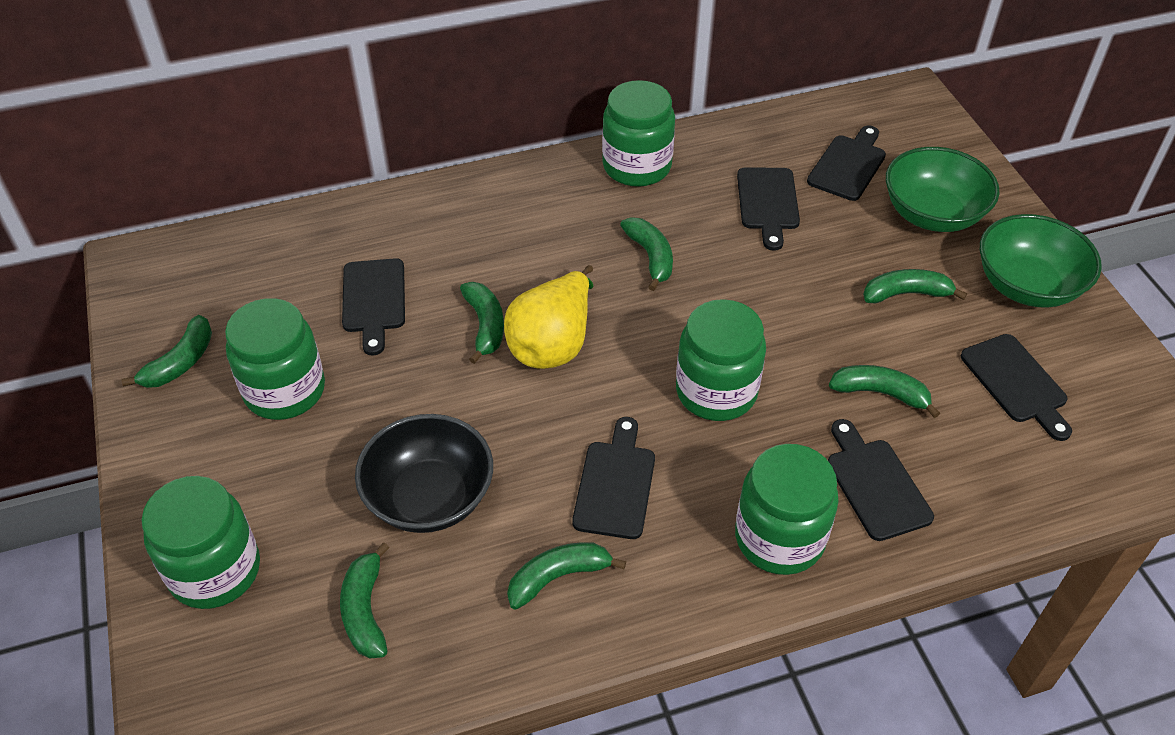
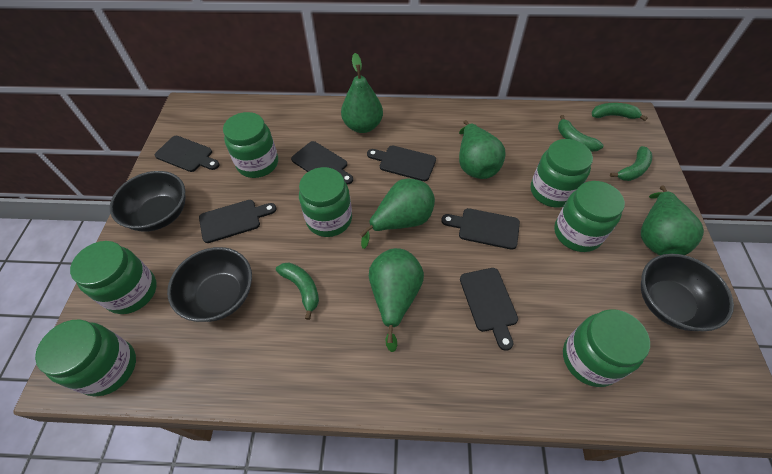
black bowl: 1 -> 3
green banana: 7 -> 4
green bowl: 2 -> 0
green jar: 5 -> 7
green pear: 0 -> 5
yellow pear: 1 -> 0

